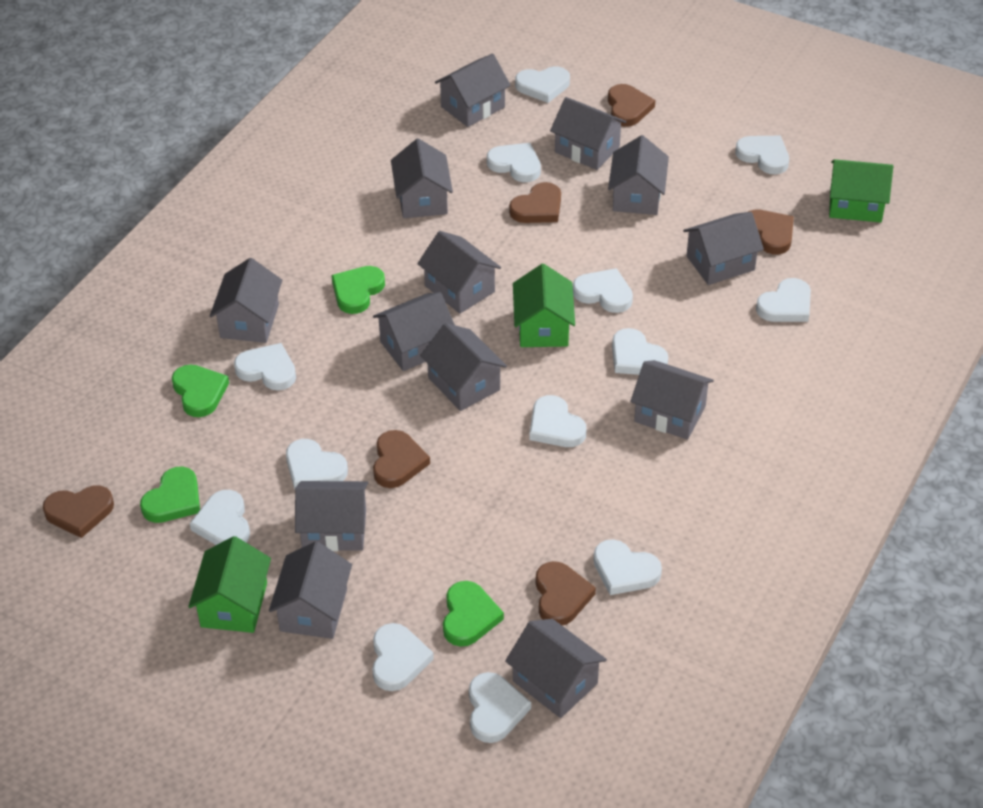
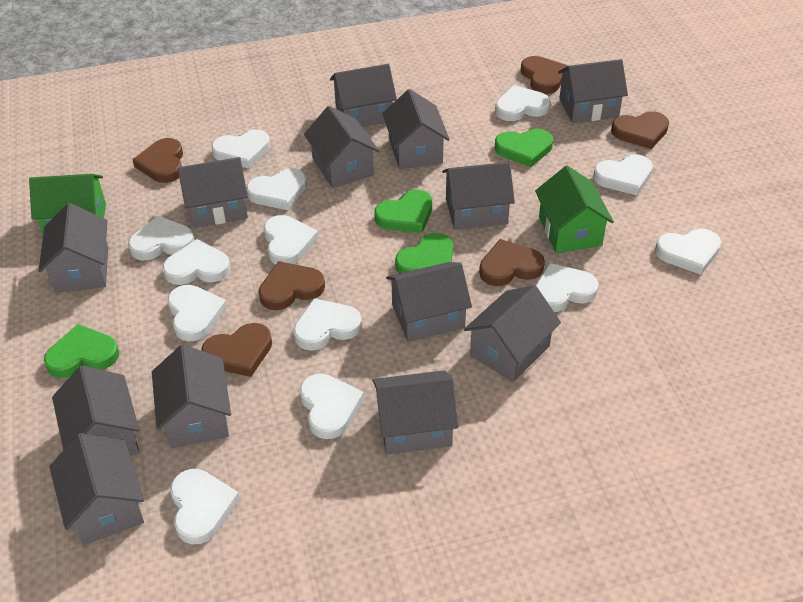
green house: 3 -> 2

